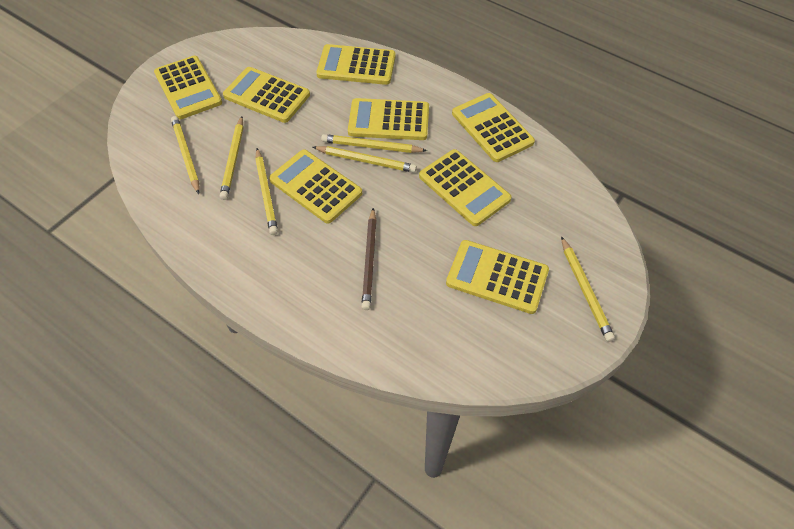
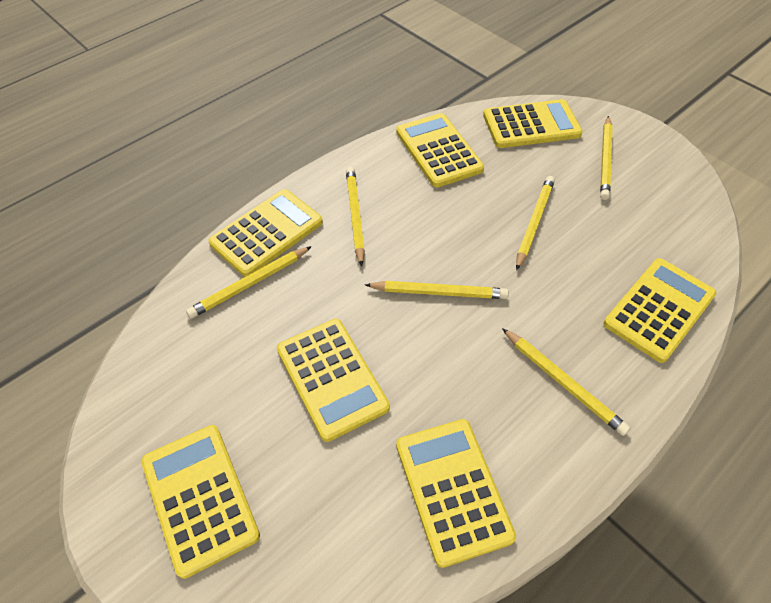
brown pencil: 1 -> 0
yellow calculator: 8 -> 7

